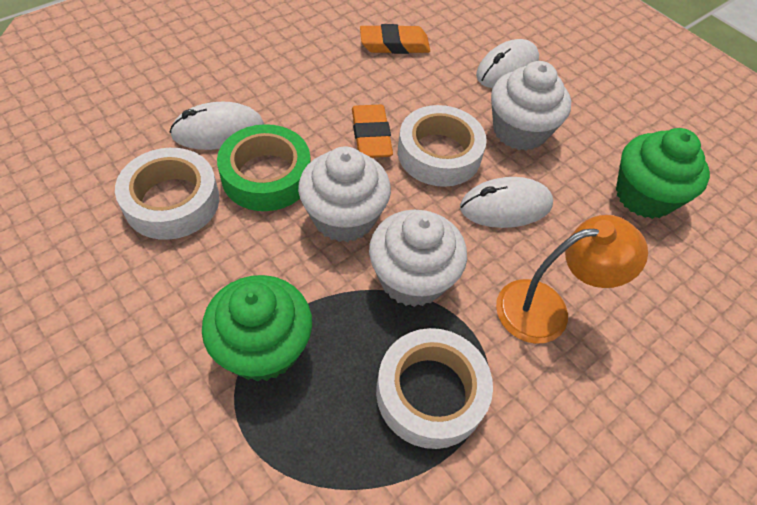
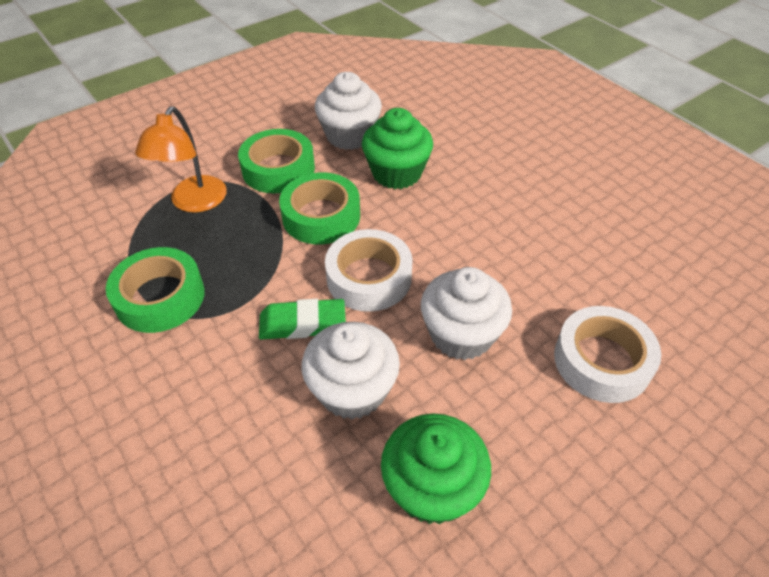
green eraser: 0 -> 1
green tape: 1 -> 3
orange eraser: 2 -> 0
white mouse: 3 -> 0
white tape: 3 -> 2

